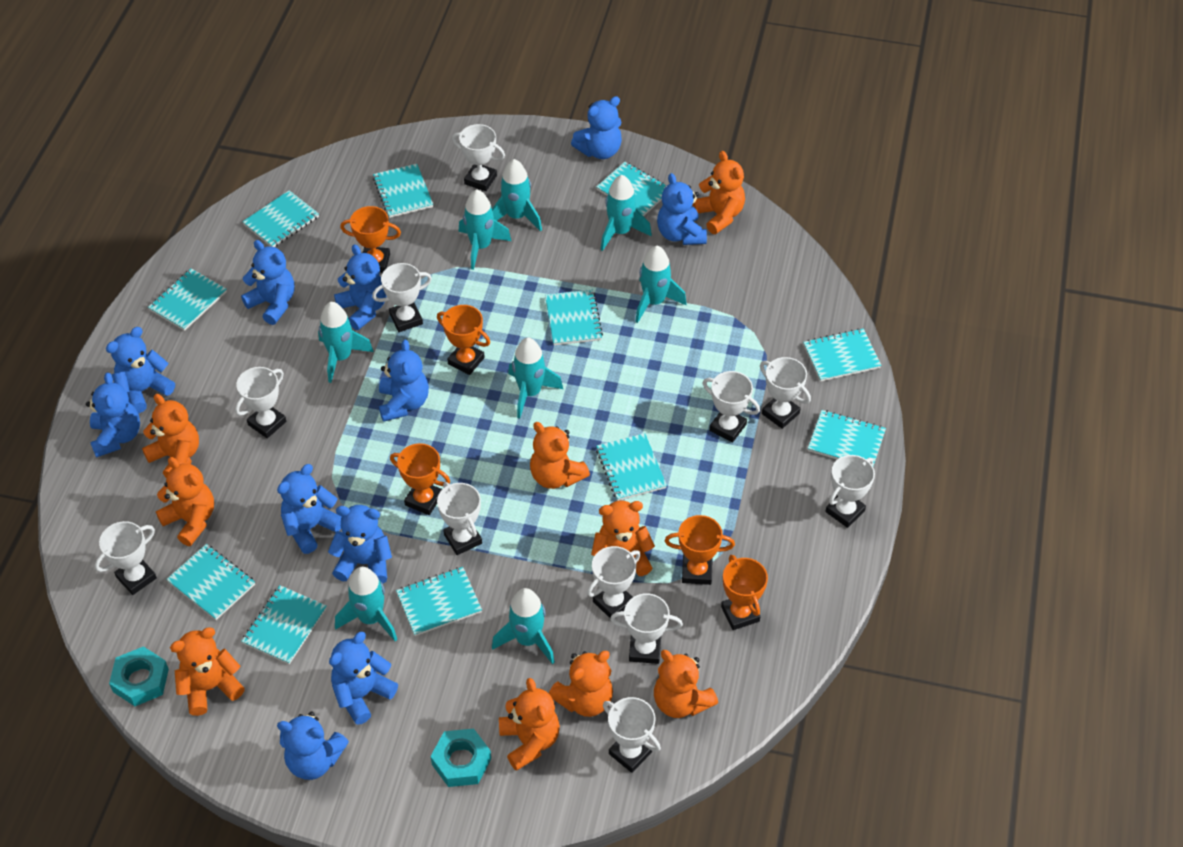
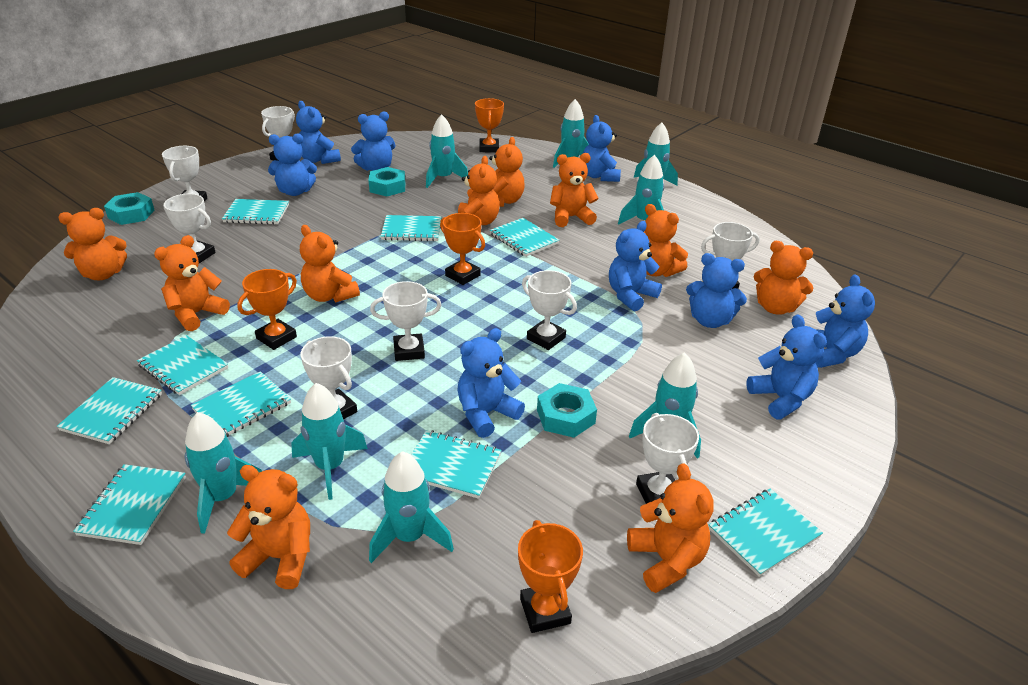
blue teddy bear: 11 -> 9
orange teddy bear: 9 -> 10
orange trophy: 5 -> 4
turquoise notebook: 11 -> 9
turquoise nut: 2 -> 3
white trophy: 11 -> 8

